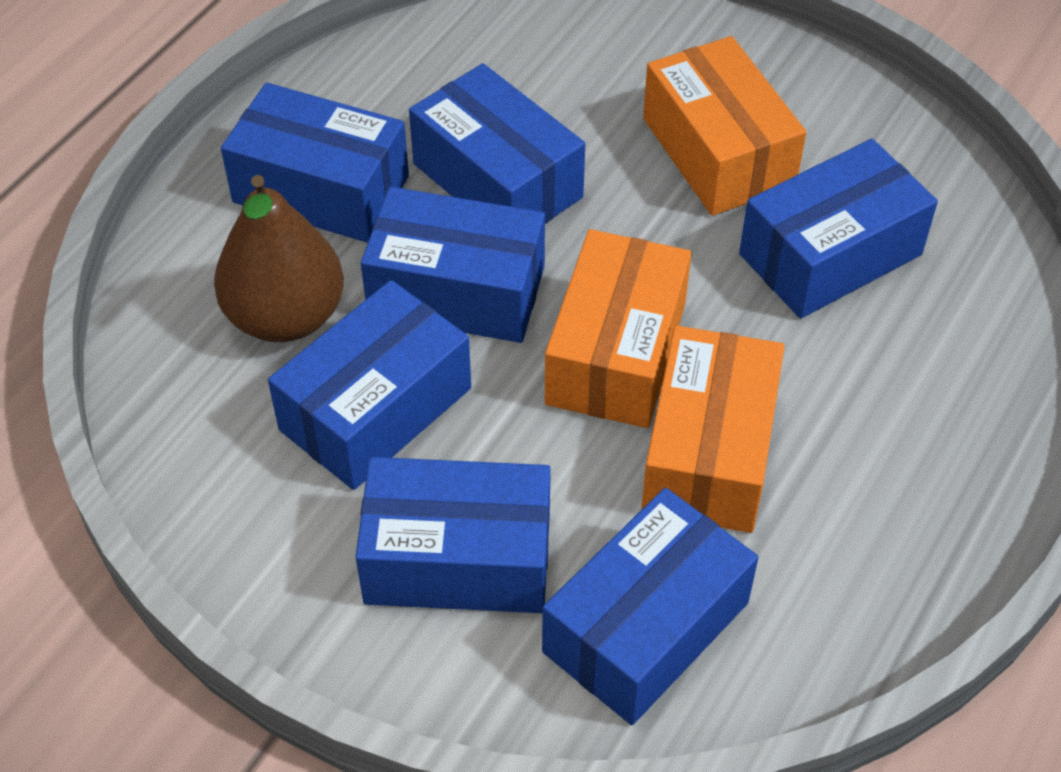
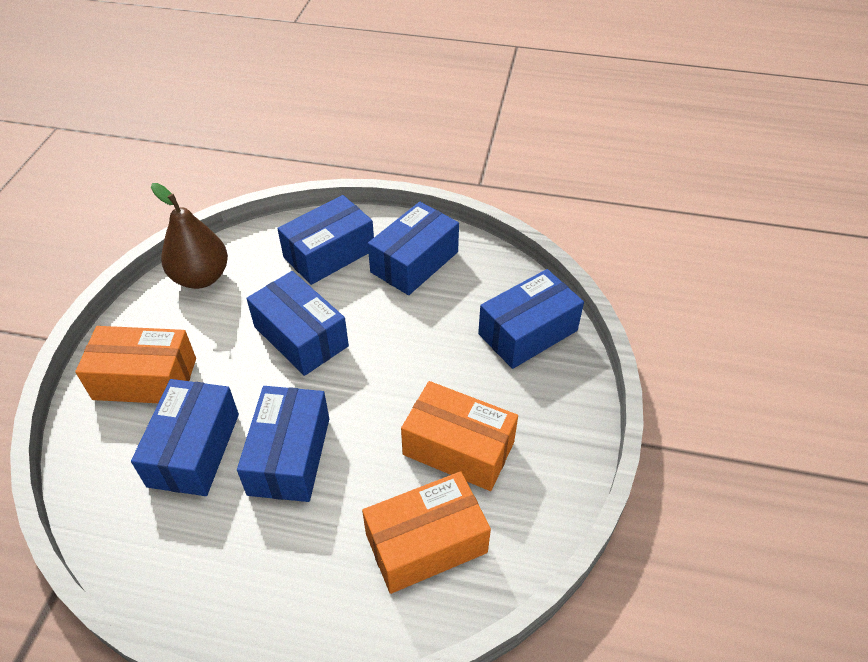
blue box: 7 -> 6

